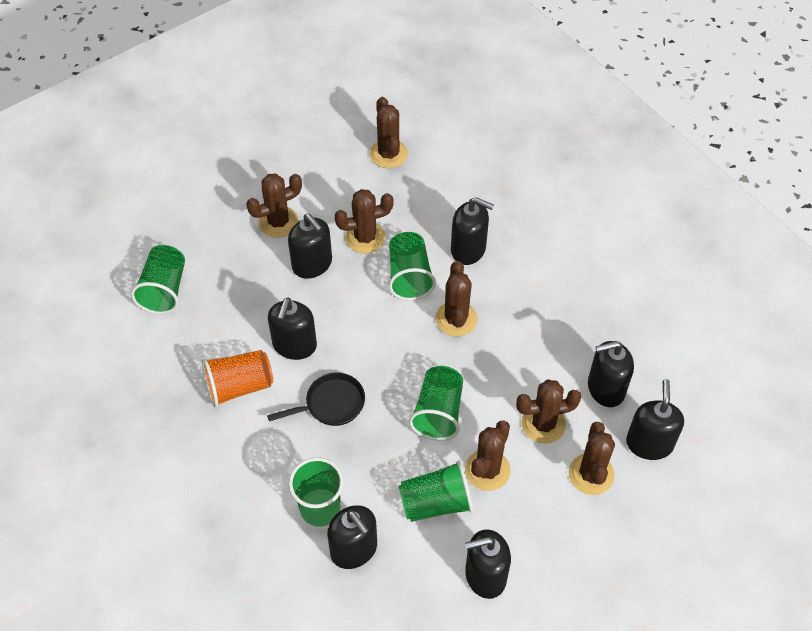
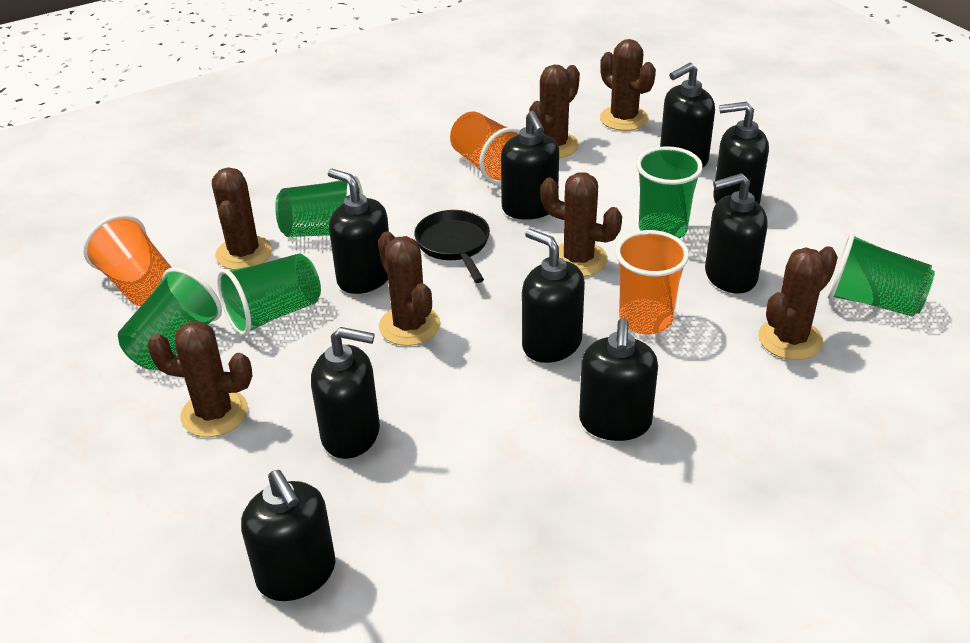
black soap dispenser: 7 -> 9
orange cup: 1 -> 3

